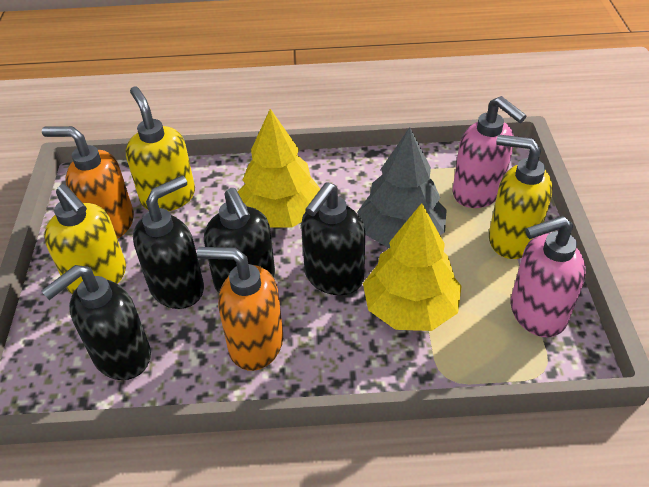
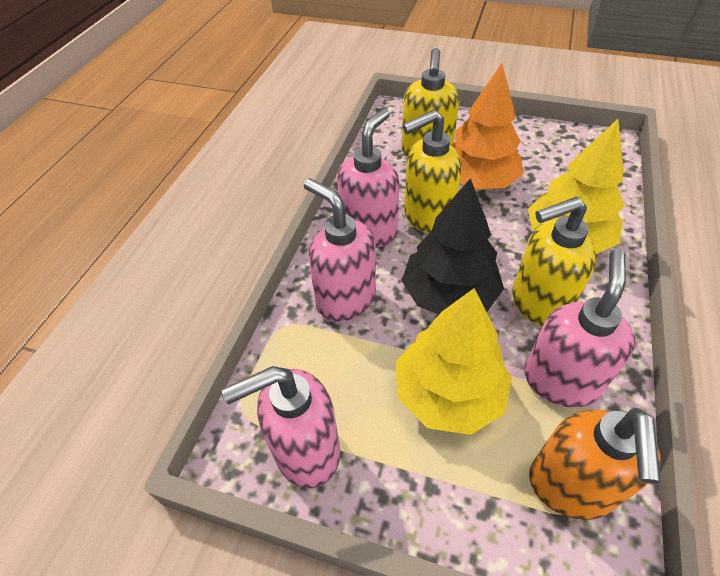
black soap dispenser: 4 -> 0
black tree: 0 -> 1
grey tree: 1 -> 0
orange soap dispenser: 2 -> 1
orange tree: 0 -> 1
pink soap dispenser: 2 -> 4

